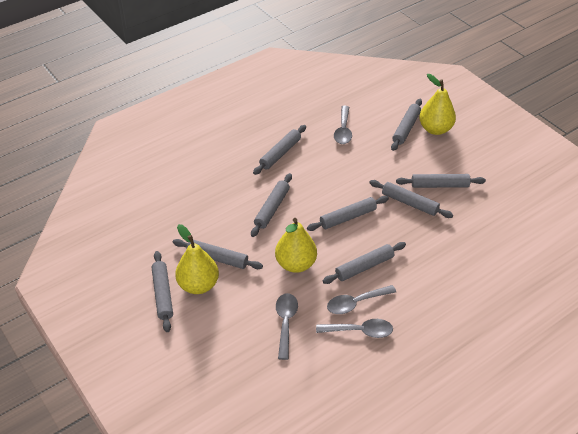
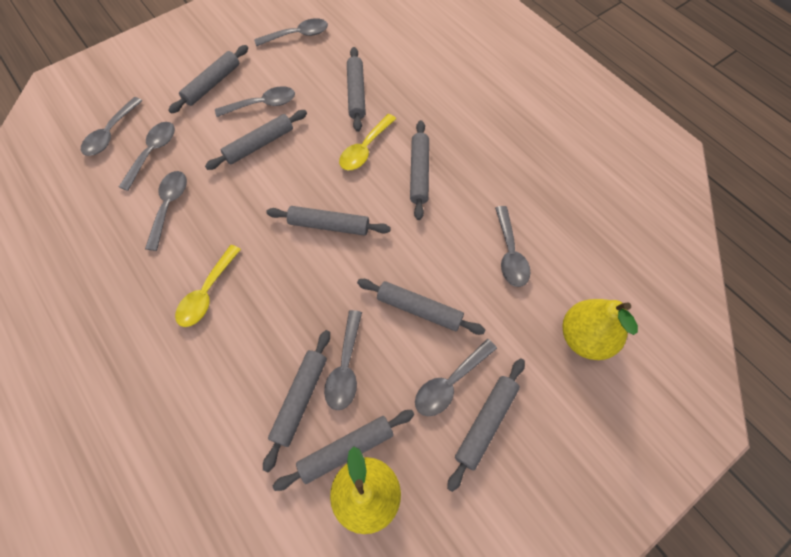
grey spoon: 4 -> 8
yellow pear: 3 -> 2
yellow spoon: 0 -> 2

